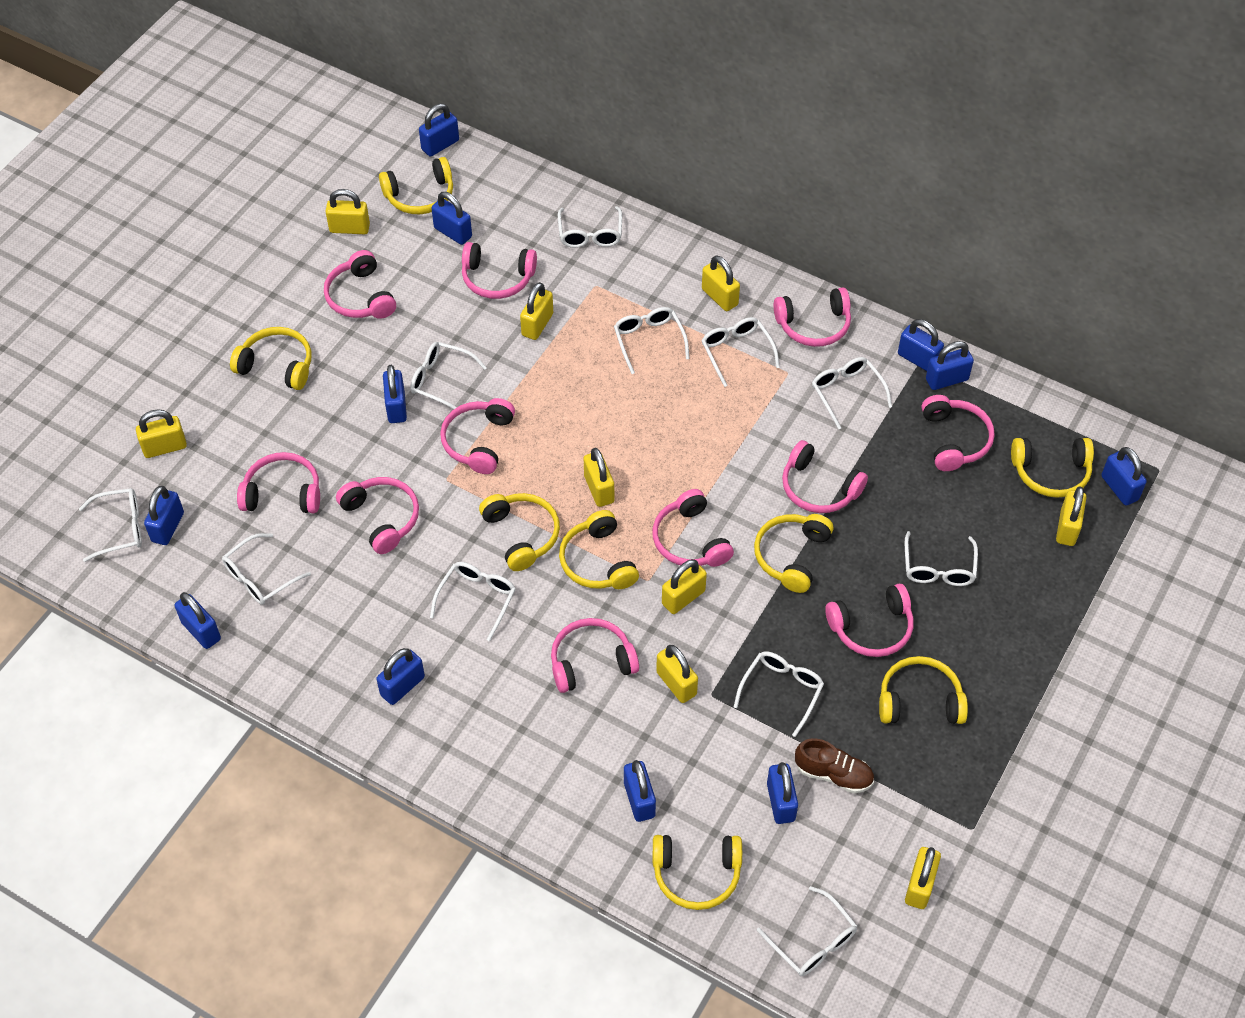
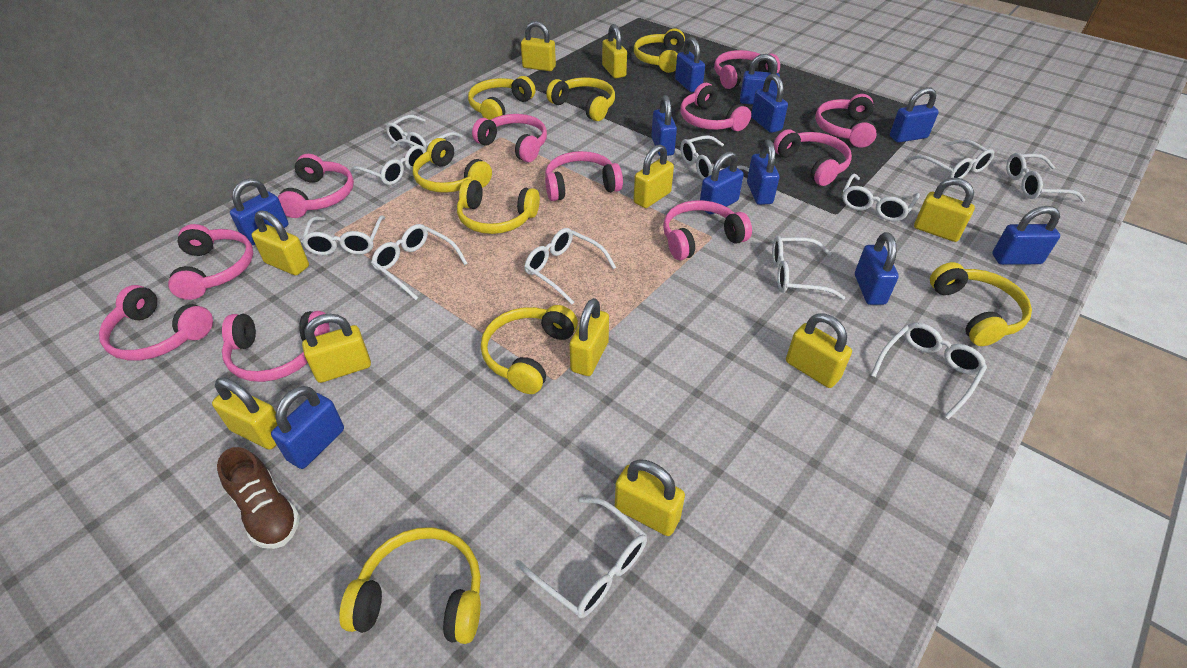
white glasses: 11 -> 12
yellow padlock: 9 -> 10

